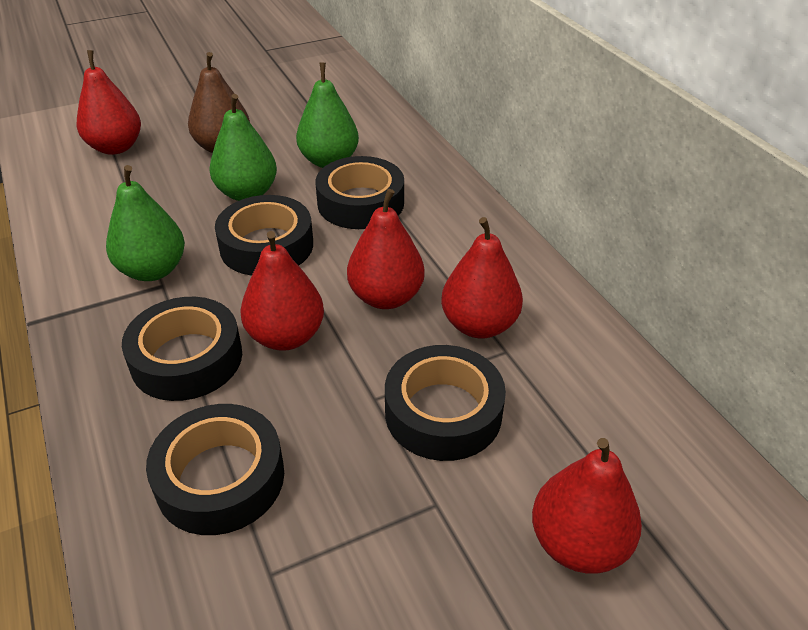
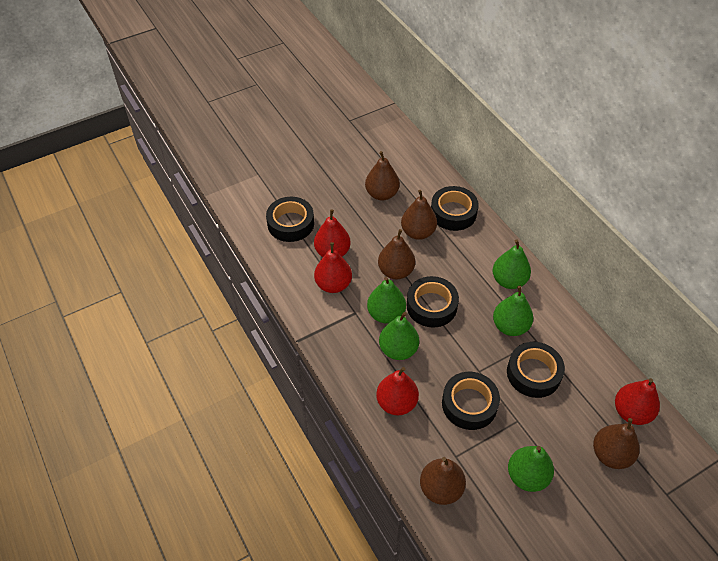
brown pear: 1 -> 5
green pear: 3 -> 5
red pear: 5 -> 4

